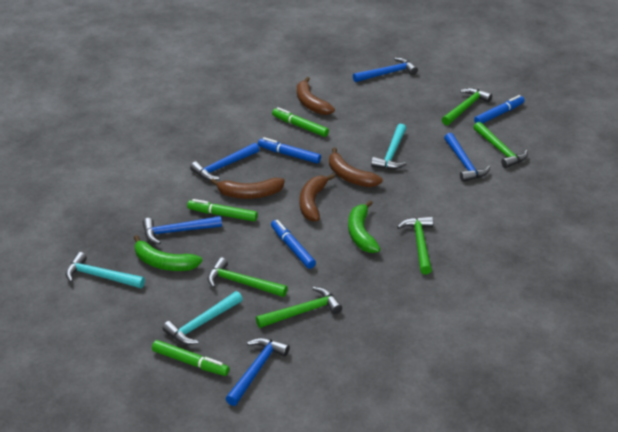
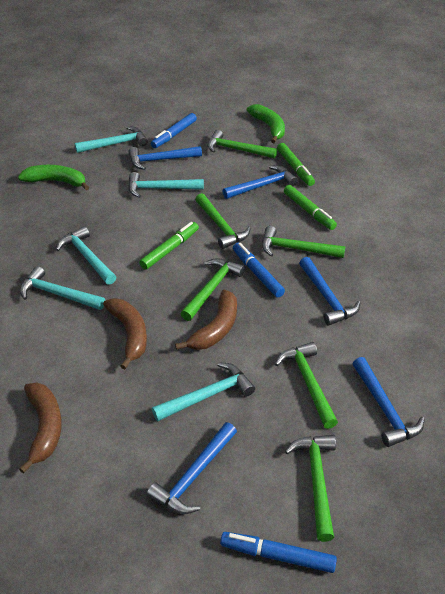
brown banana: 4 -> 3
green hammer: 5 -> 6
turquoise hammer: 3 -> 5

